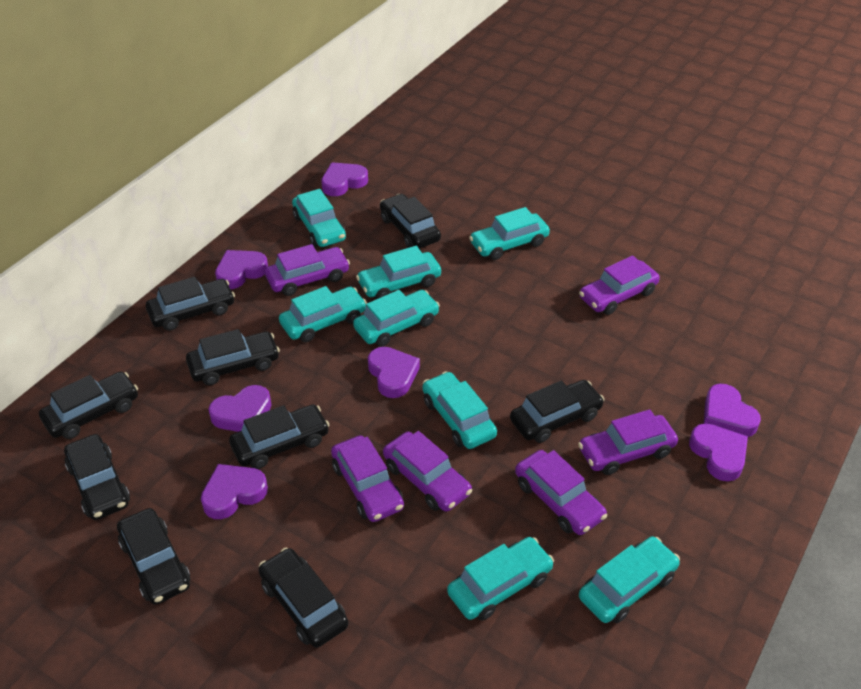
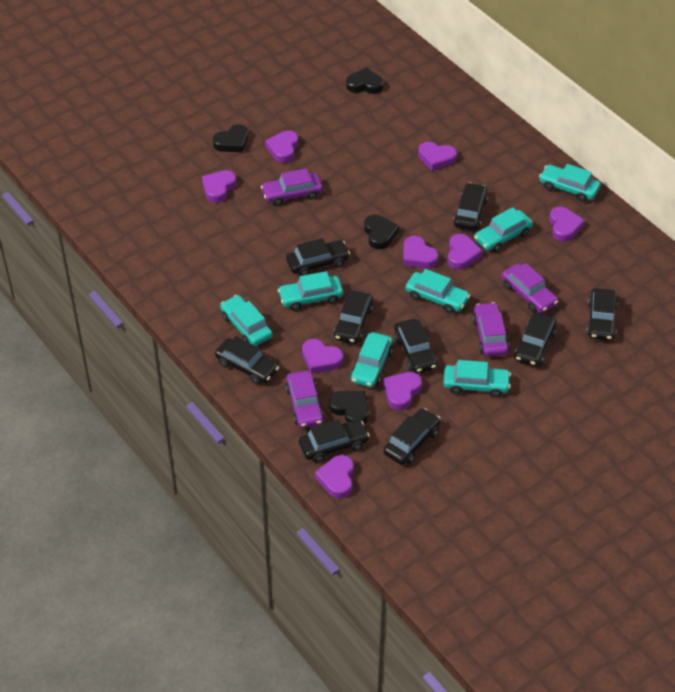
black heart: 0 -> 4
purple car: 6 -> 4
purple heart: 7 -> 9
turquoise car: 8 -> 7

